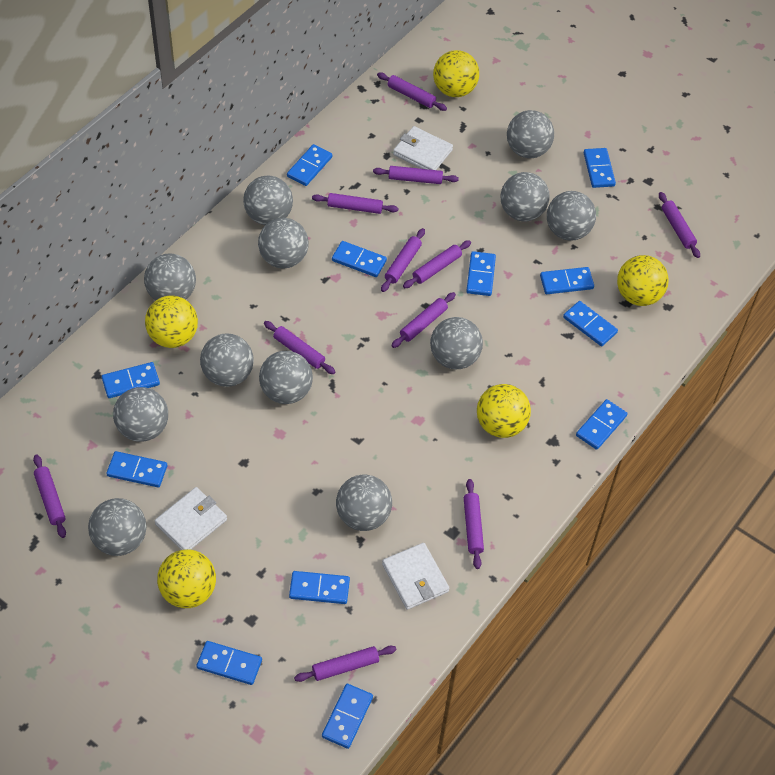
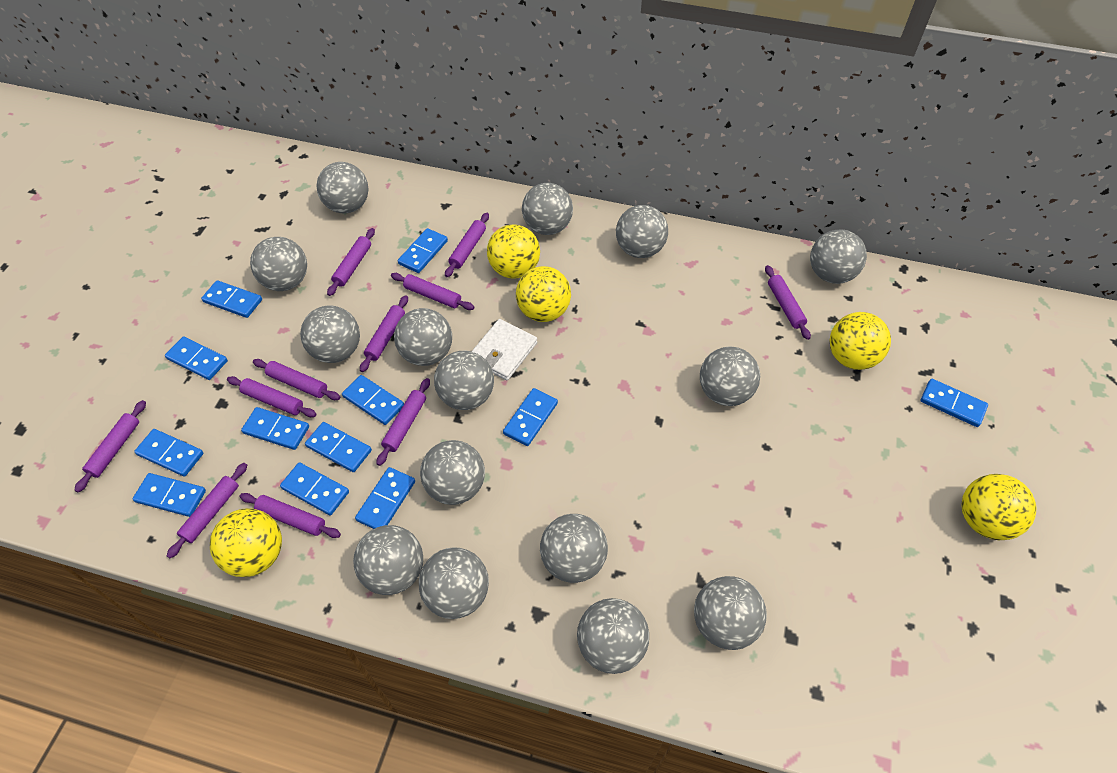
grey ball: 12 -> 15
white wallet: 3 -> 1

